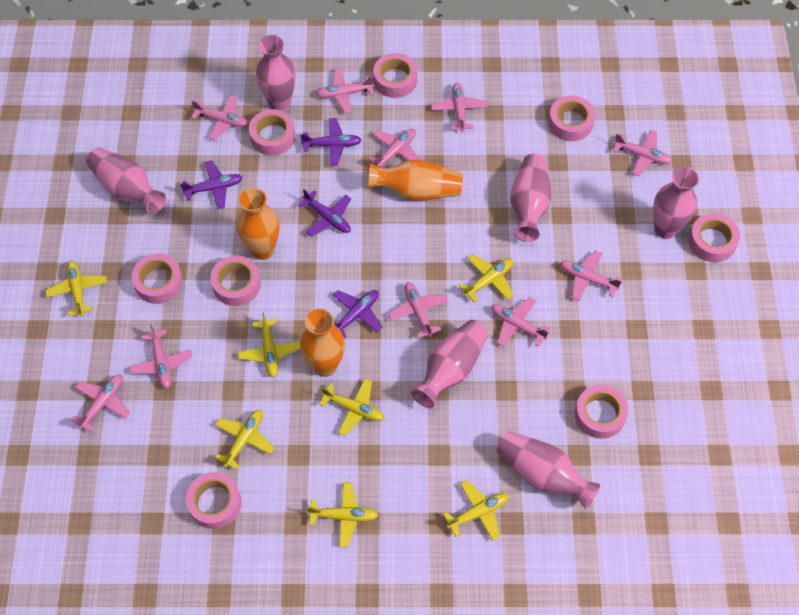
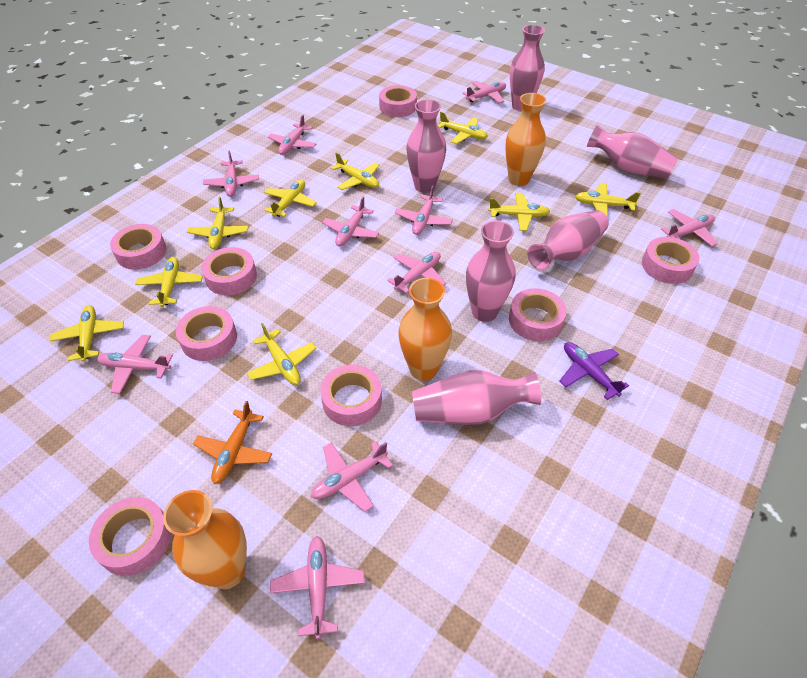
orange plane: 0 -> 1
purple plane: 4 -> 1
yellow plane: 7 -> 9

